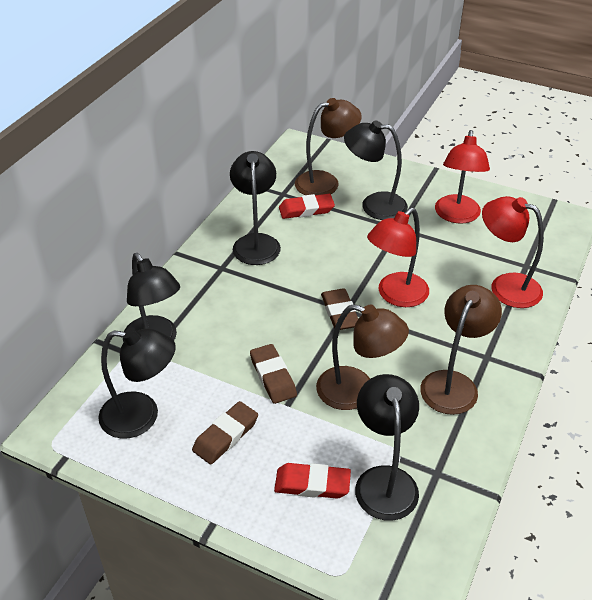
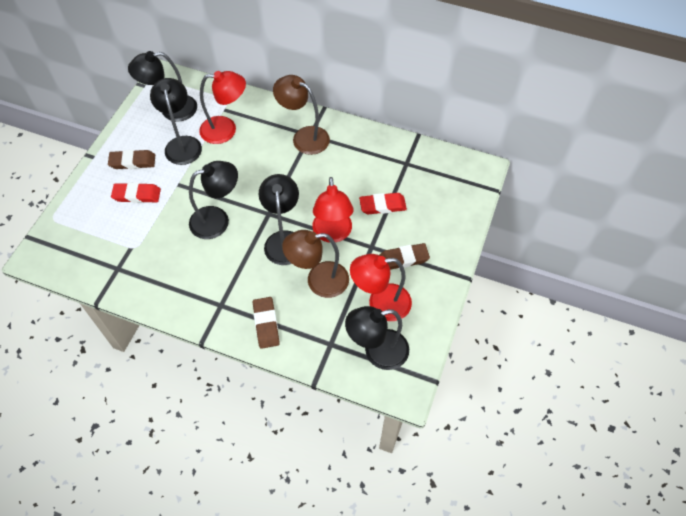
brown lamp: 3 -> 2

